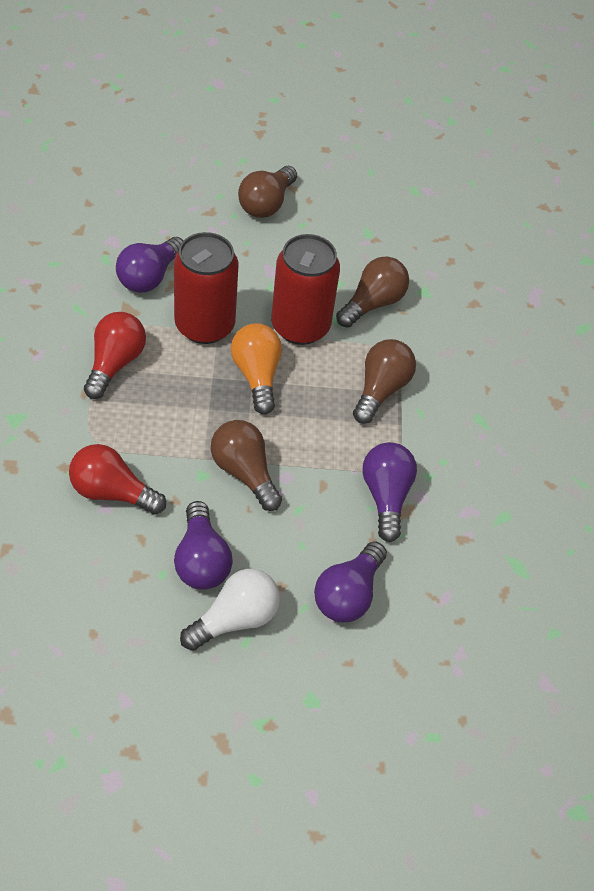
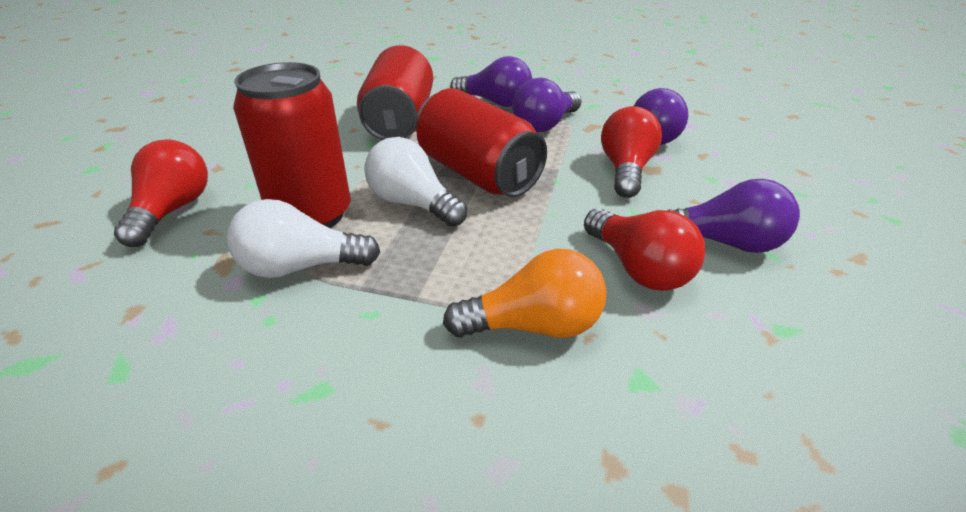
brown light bulb: 4 -> 0
red can: 2 -> 3
red light bulb: 2 -> 3
white light bulb: 1 -> 2

